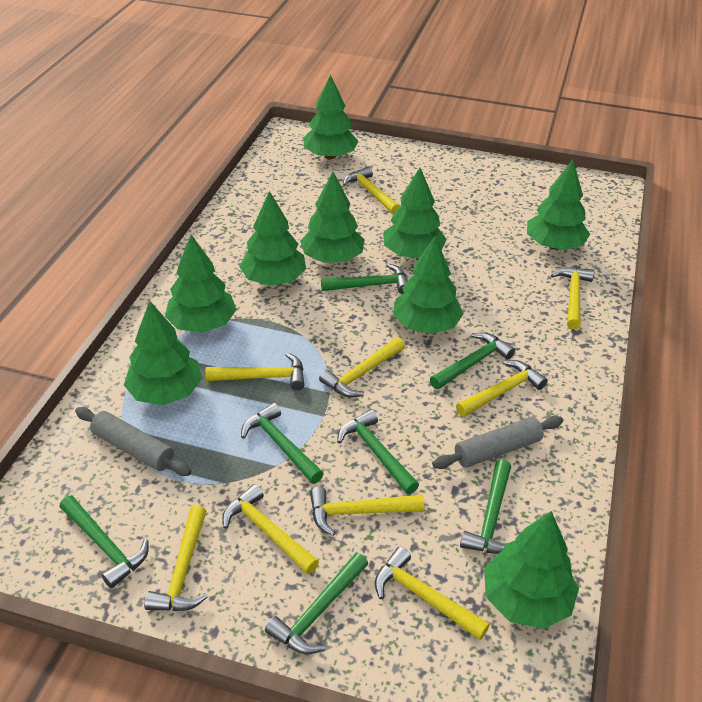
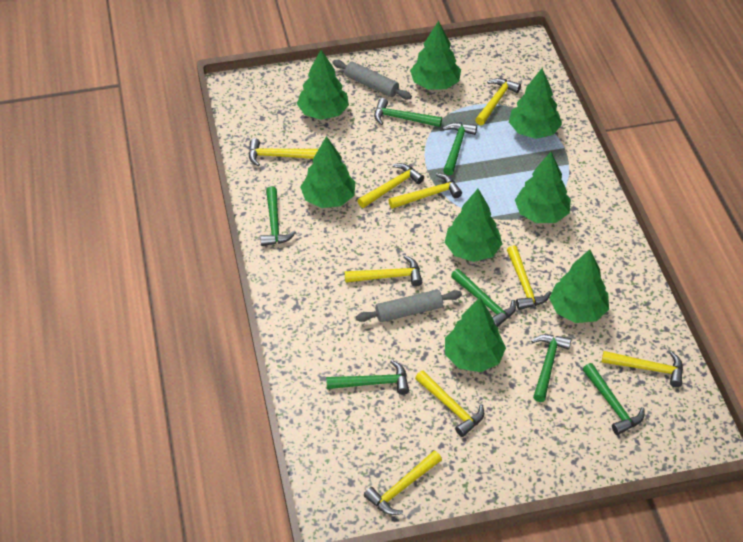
green tree: 9 -> 8

